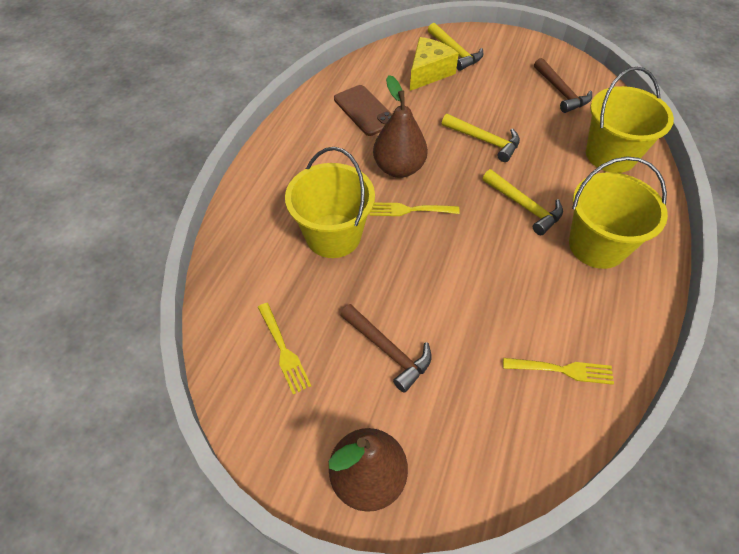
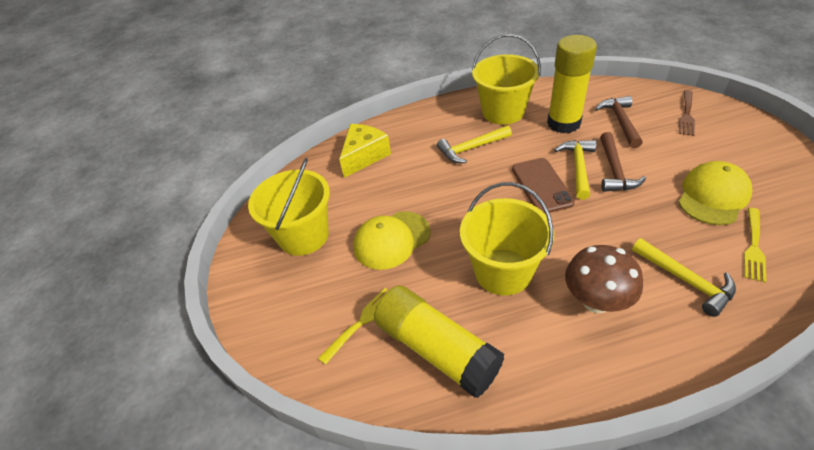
brown fork: 0 -> 1
brown mushroom: 0 -> 1
brown pear: 2 -> 0
yellow cap: 0 -> 2
yellow fork: 3 -> 2
yellow glue stick: 0 -> 2

